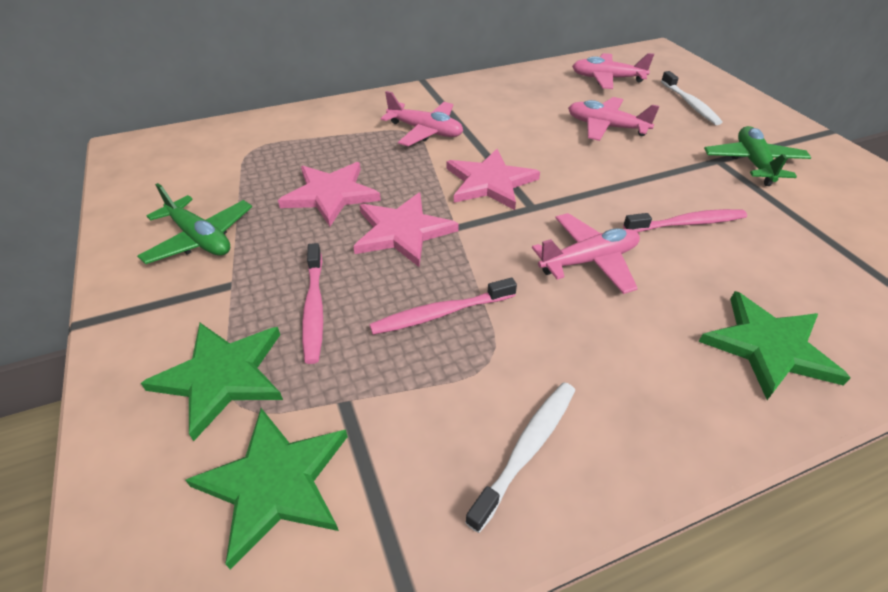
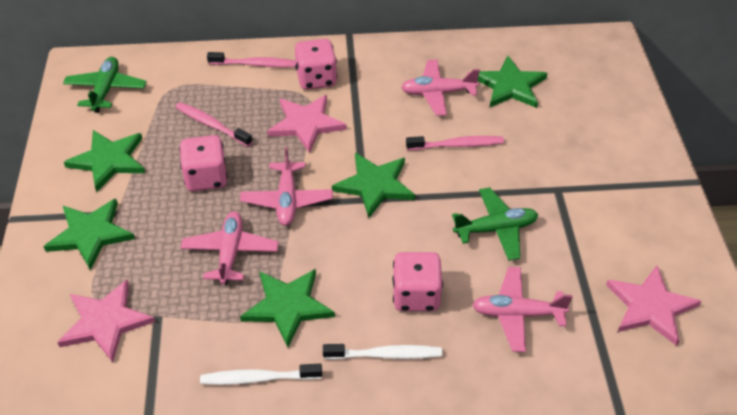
green star: 3 -> 5
pink dice: 0 -> 3

